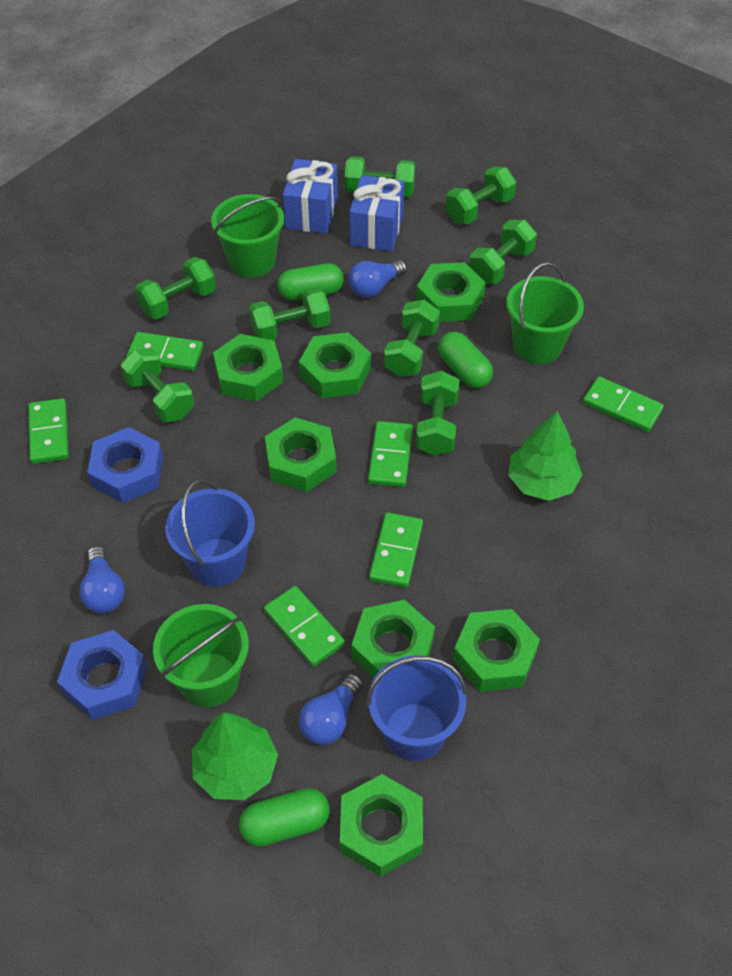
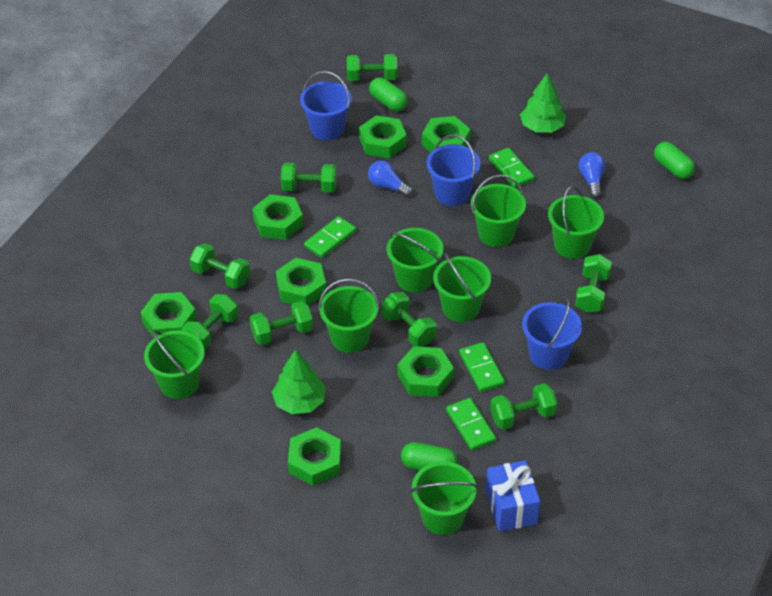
blue bucket: 2 -> 3
blue gift: 2 -> 1
blue light bulb: 3 -> 2
blue nut: 2 -> 0
green bucket: 3 -> 7
green domino: 6 -> 4

